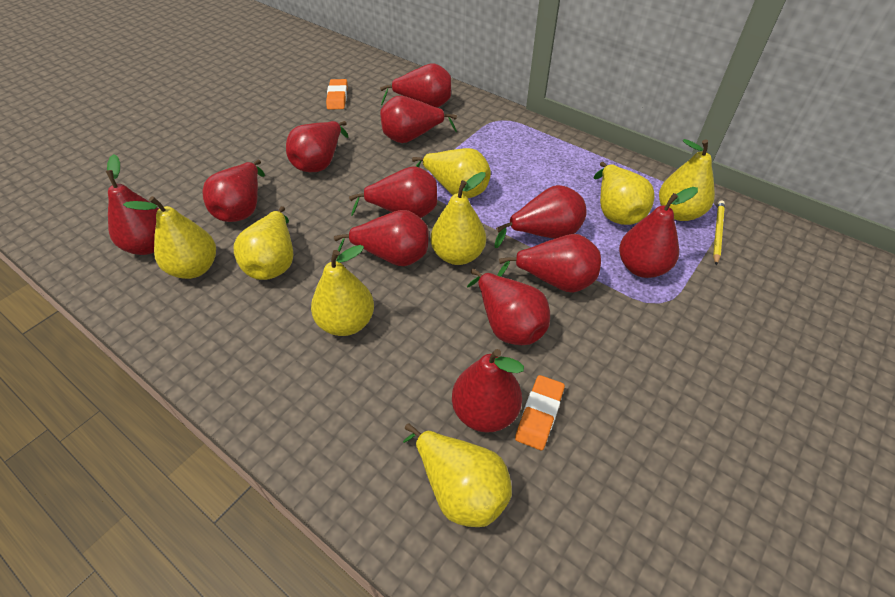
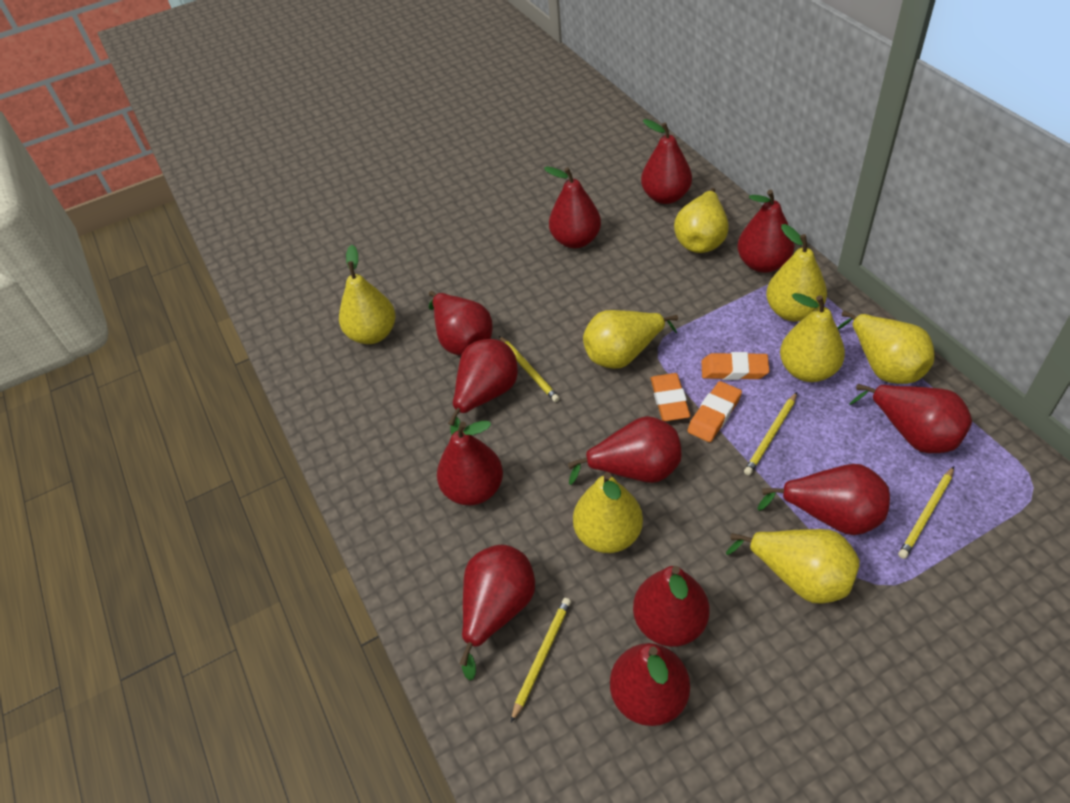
orange eraser: 2 -> 3
yellow pencil: 1 -> 4

